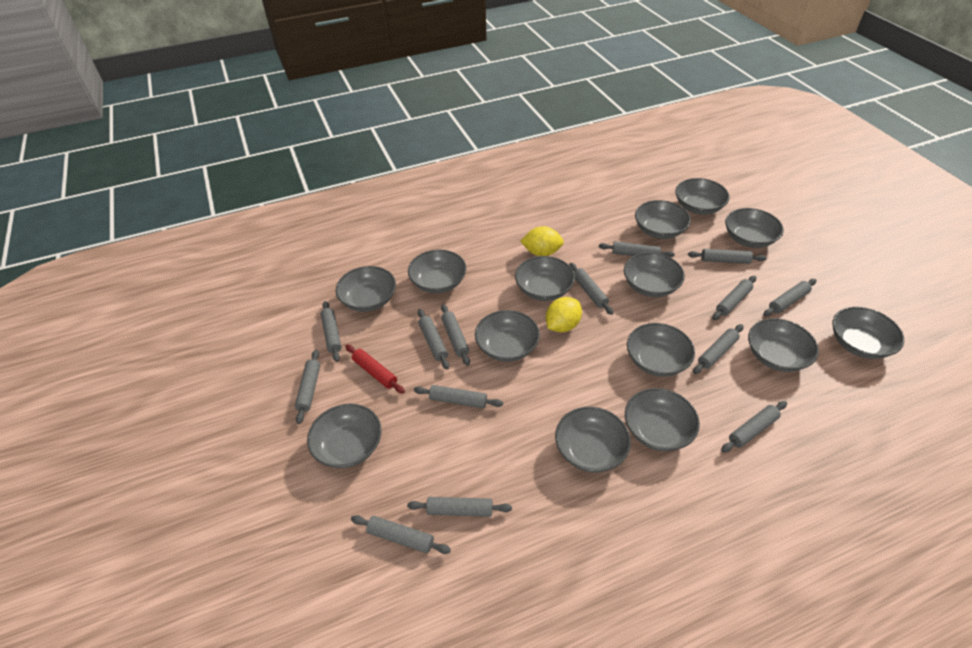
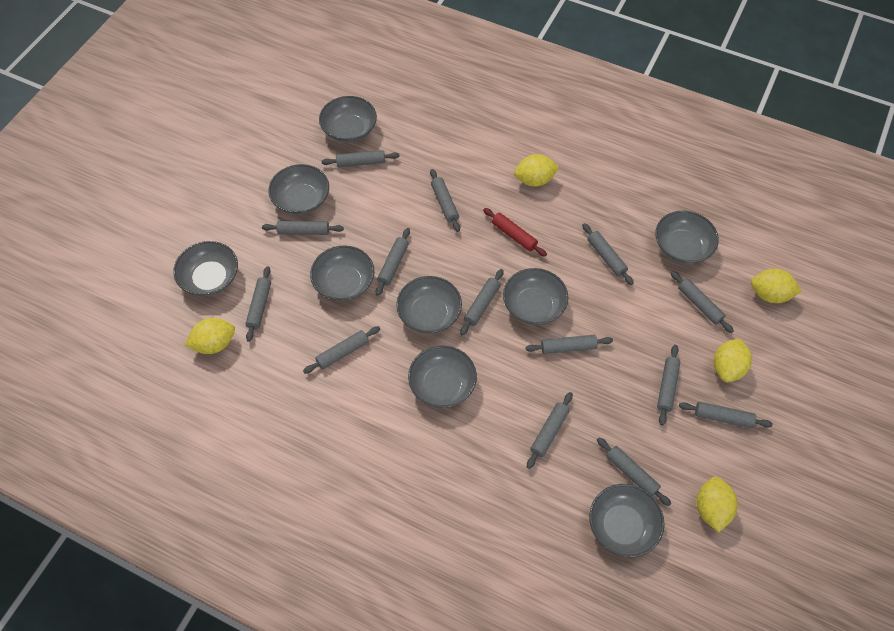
grey bowl: 14 -> 9
yellow lemon: 2 -> 5

